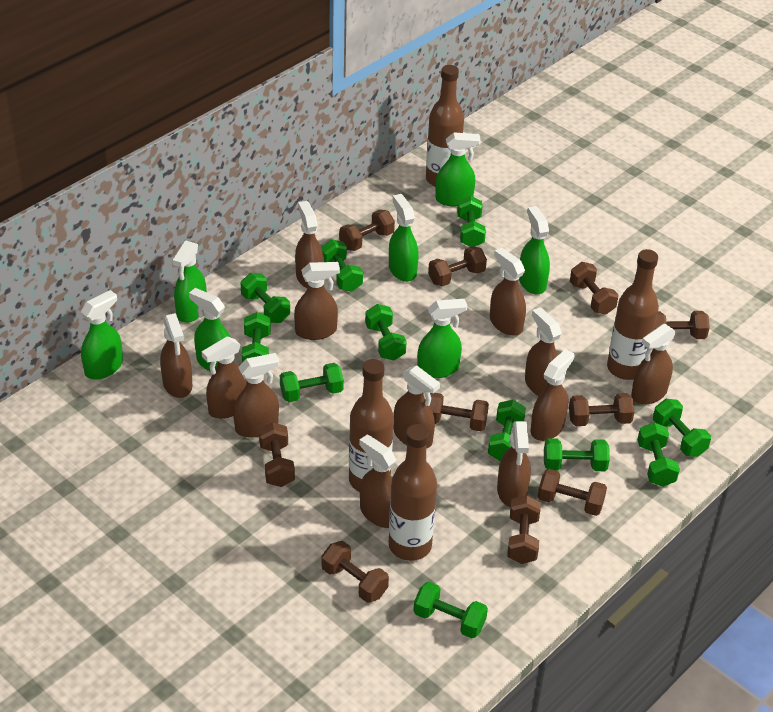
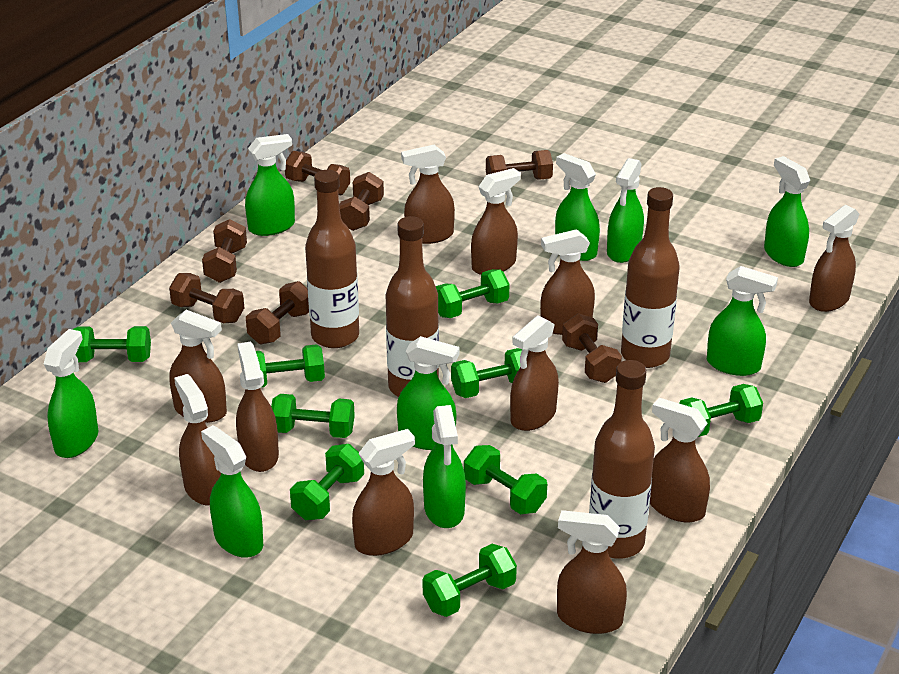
brown dumbbell: 10 -> 7
brown spray bottle: 12 -> 11
green dumbbell: 11 -> 9
green spray bottle: 7 -> 9

